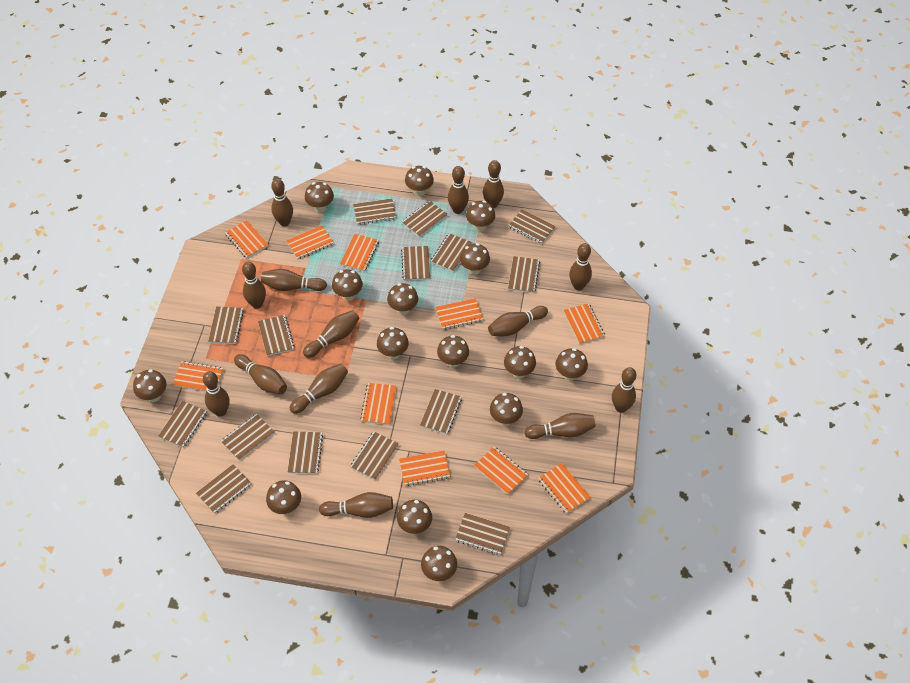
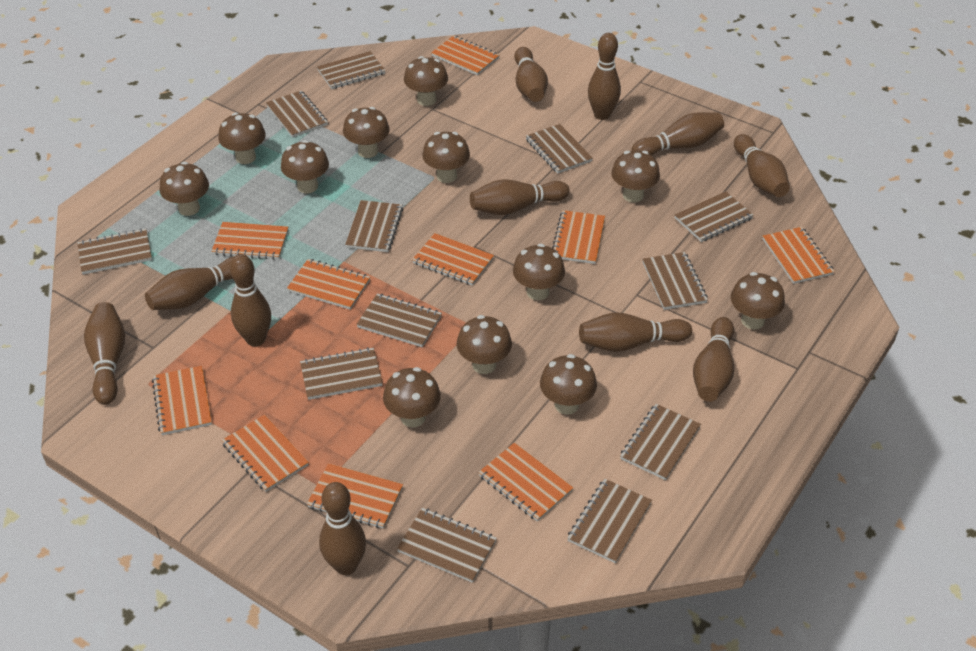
brown bowling pin: 14 -> 11
brown mushroom: 15 -> 12
brown notebook: 15 -> 12

